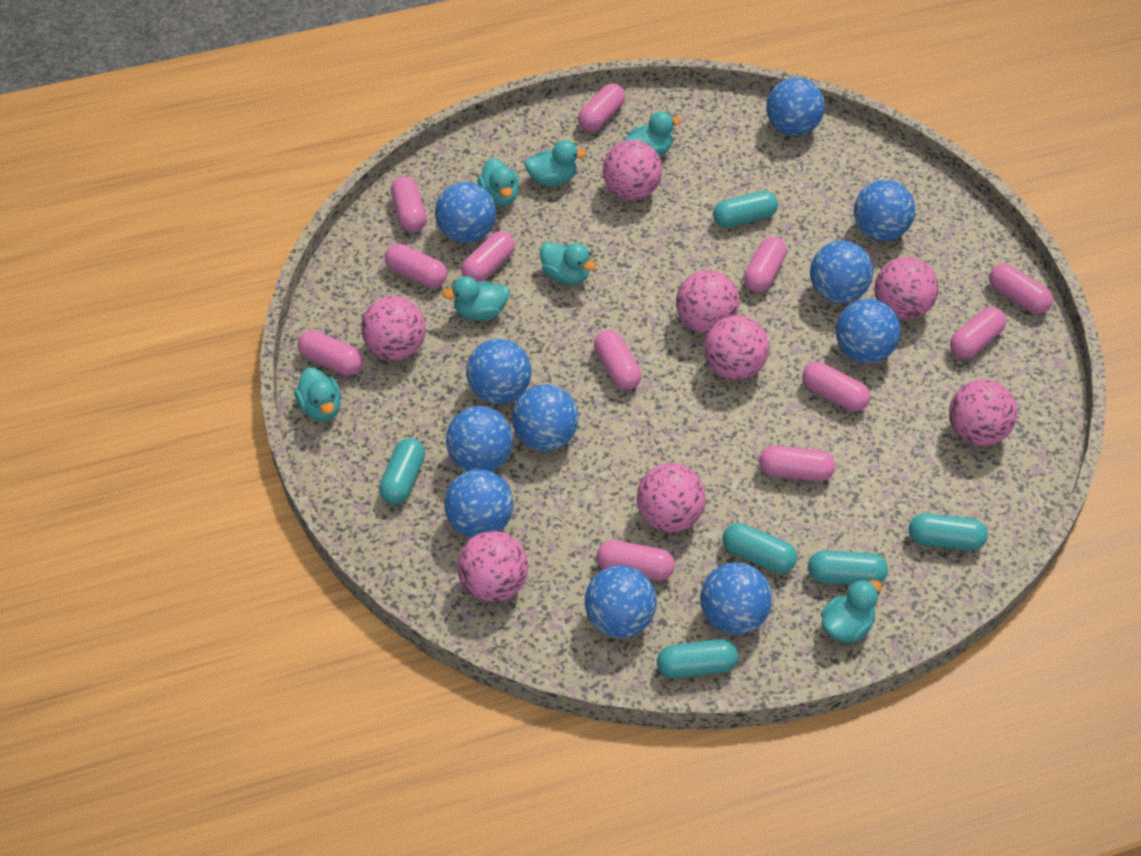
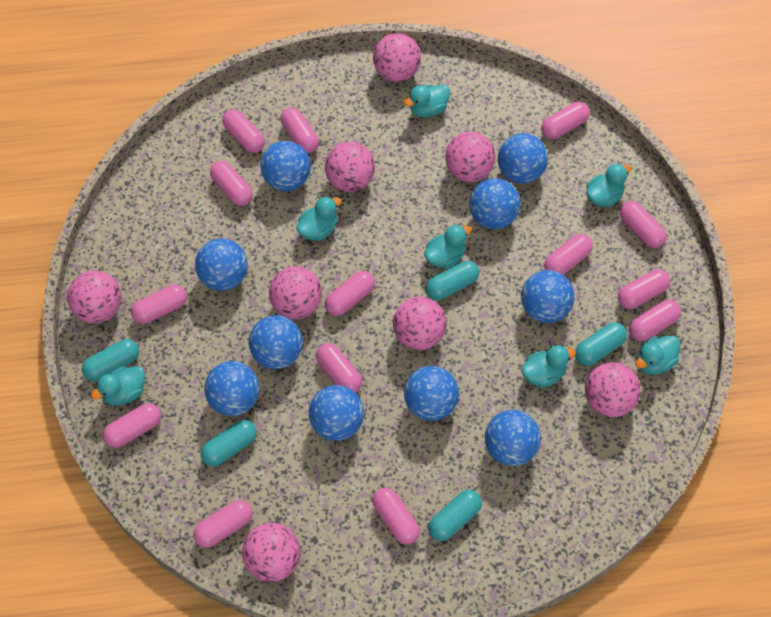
blue ball: 11 -> 10
pink capsule: 12 -> 14
turquoise capsule: 6 -> 5

